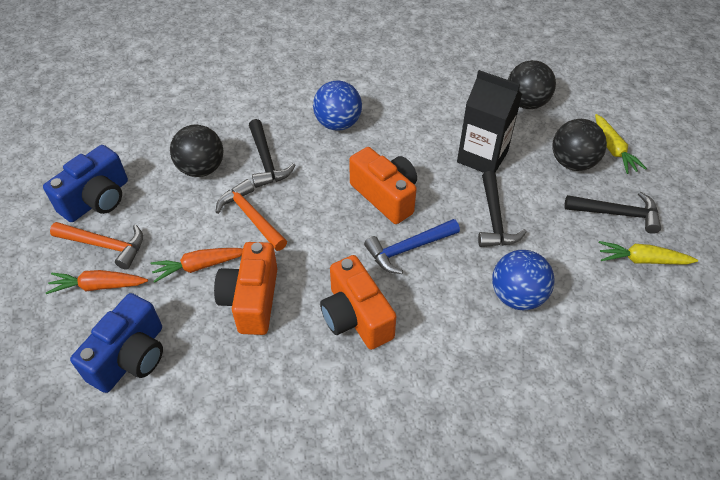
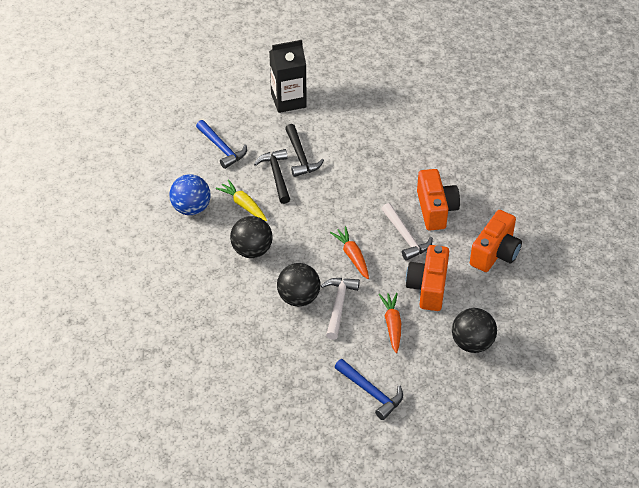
black hammer: 3 -> 2
blue ball: 2 -> 1
blue camera: 2 -> 0
blue hammer: 1 -> 2
orange hammer: 2 -> 0
white hammer: 0 -> 2
yellow carrot: 2 -> 1

